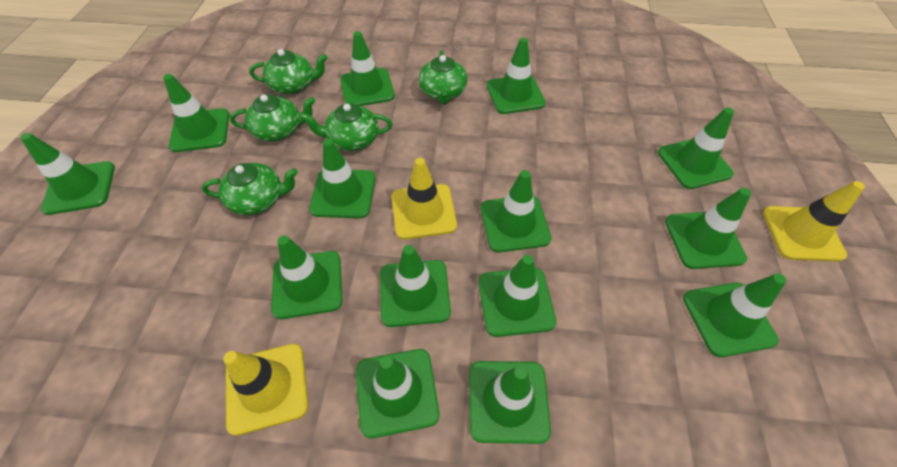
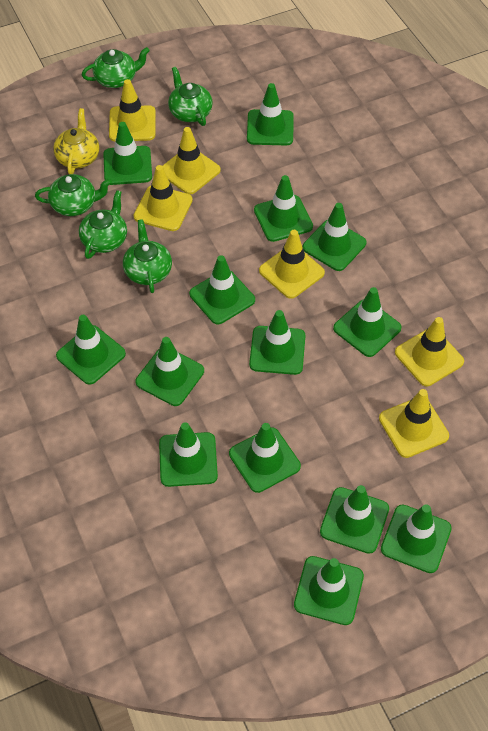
yellow teapot: 0 -> 1
yellow traffic cone: 3 -> 6

